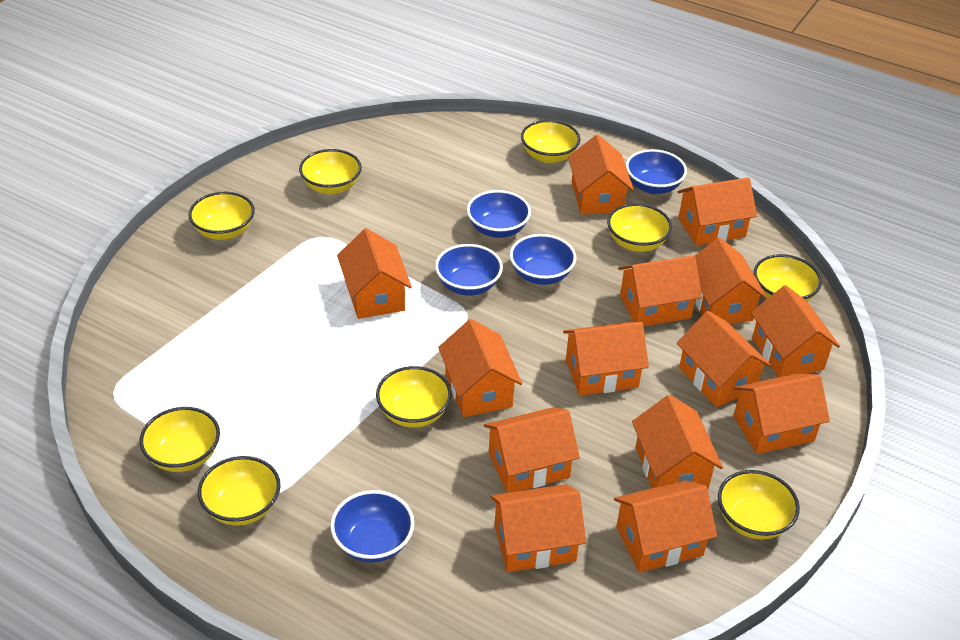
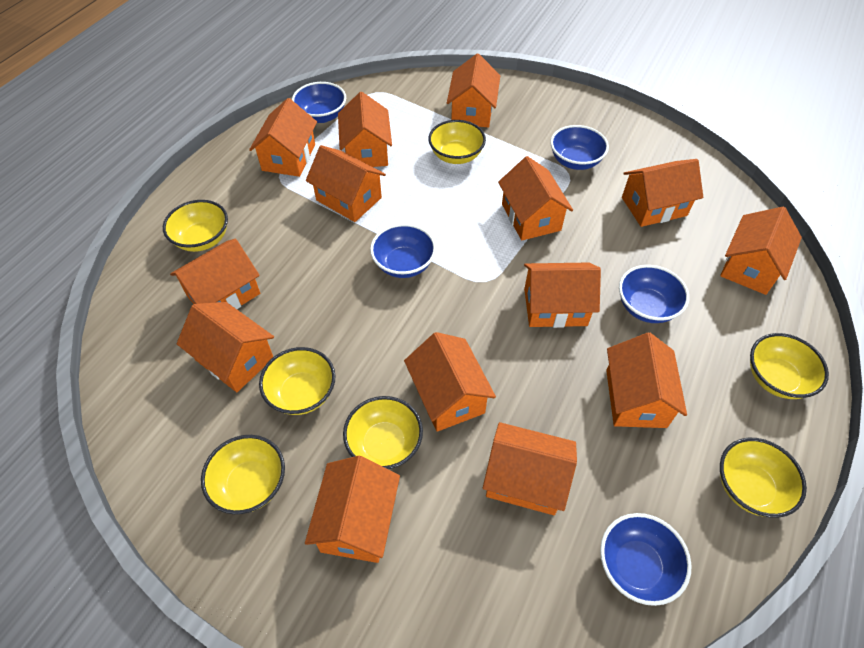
yellow bowl: 9 -> 7

